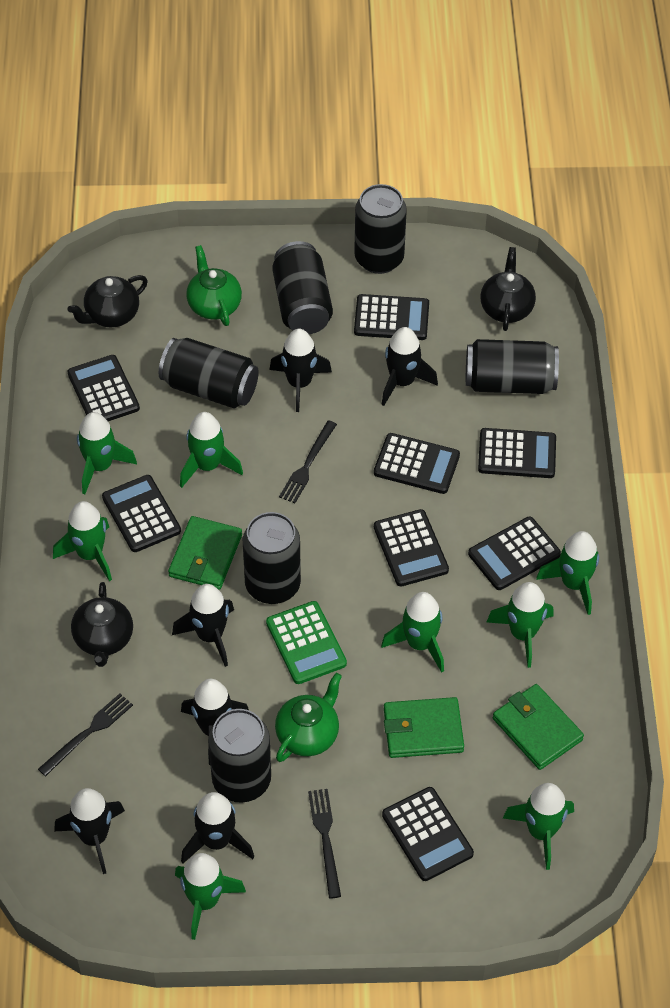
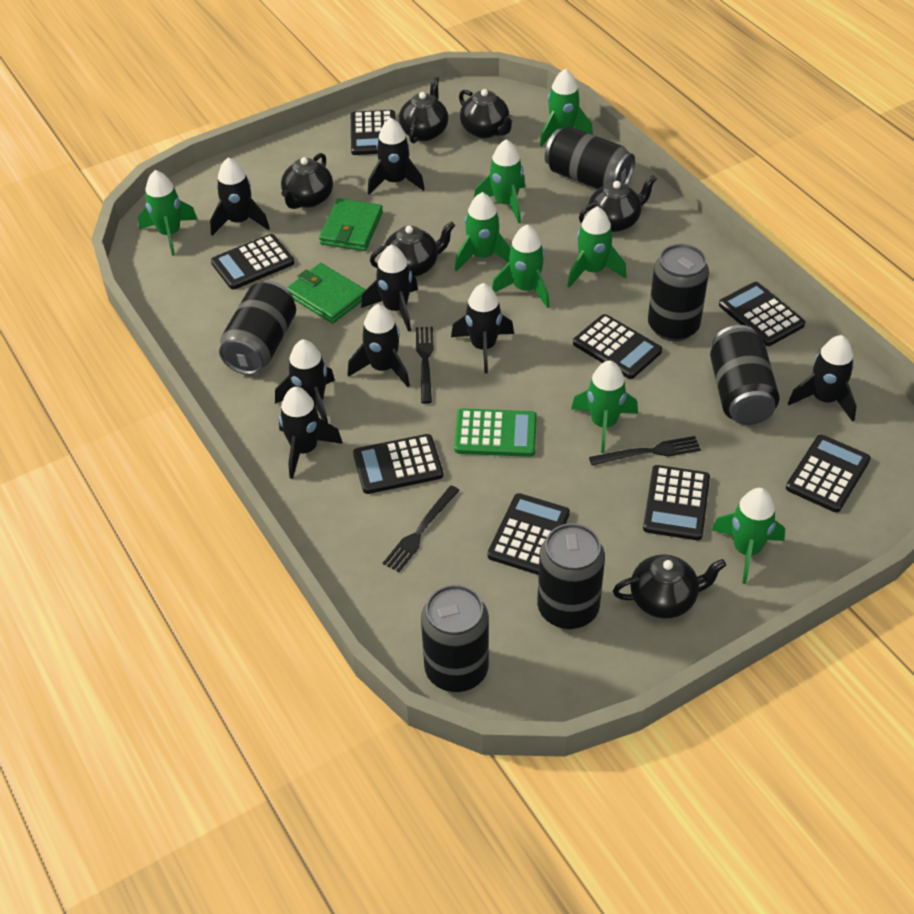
black rocket: 6 -> 8
black teapot: 3 -> 6
green teapot: 2 -> 0
green wallet: 3 -> 2

